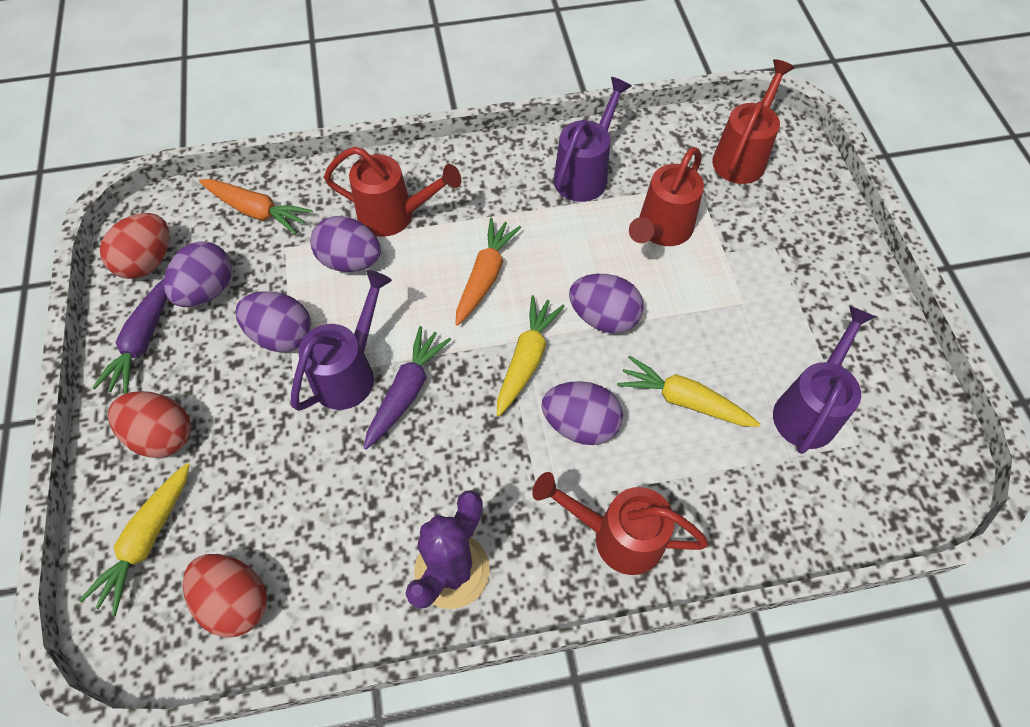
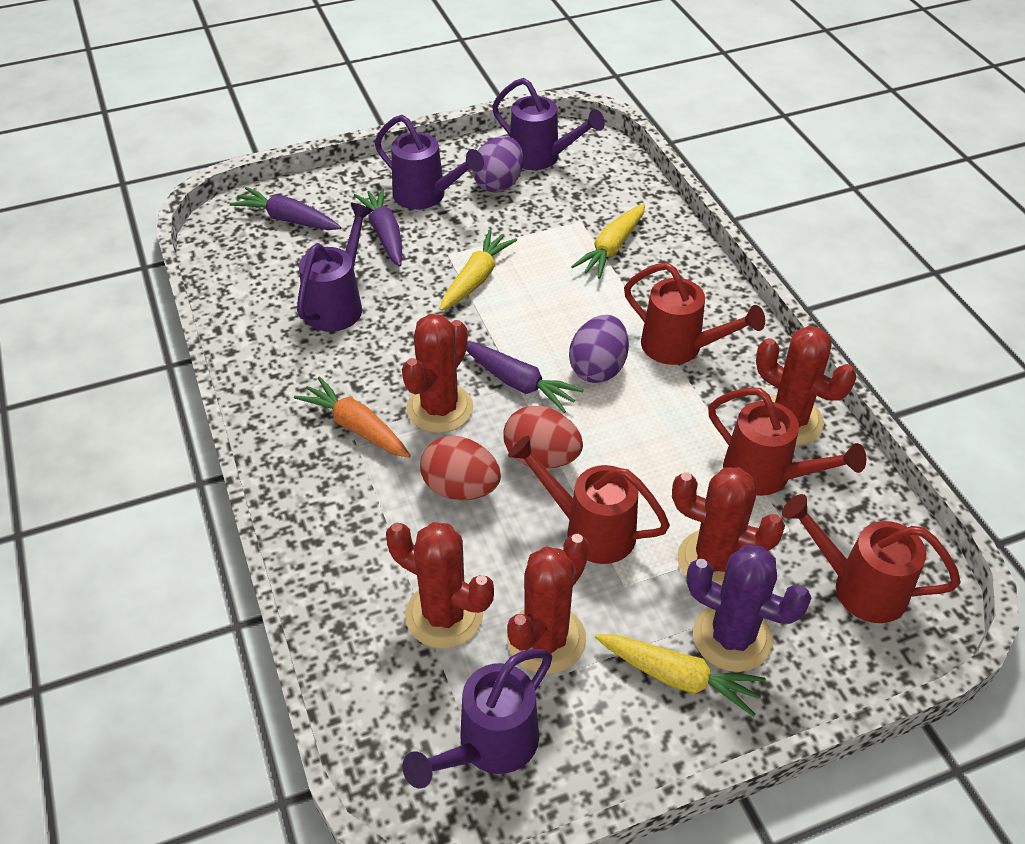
orange carrot: 2 -> 1
purple carrot: 2 -> 3
purple egg: 5 -> 2
purple watering can: 3 -> 4
red cactus: 0 -> 5
red egg: 3 -> 2

